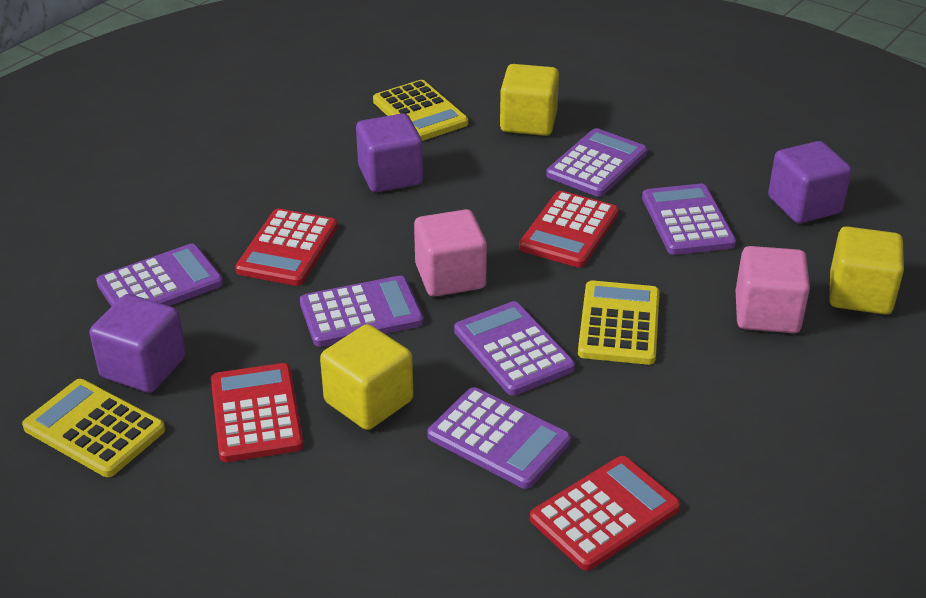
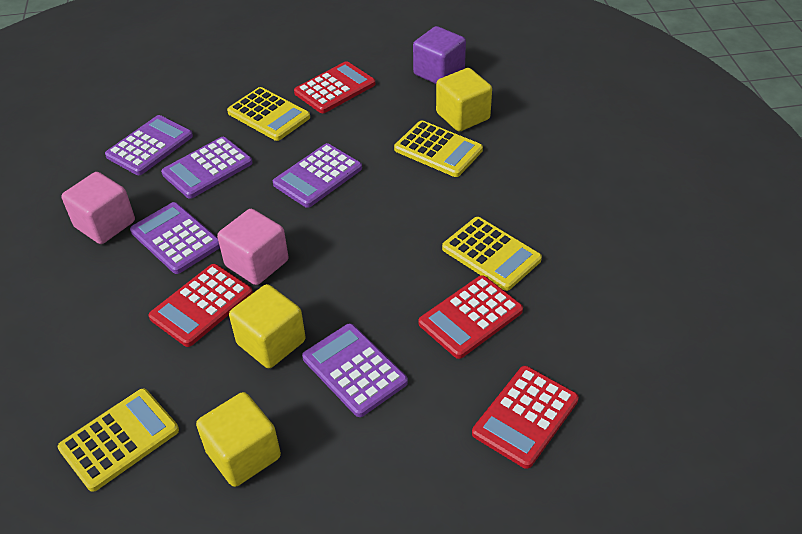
purple calculator: 6 -> 5
purple cube: 3 -> 1
yellow calculator: 3 -> 4

